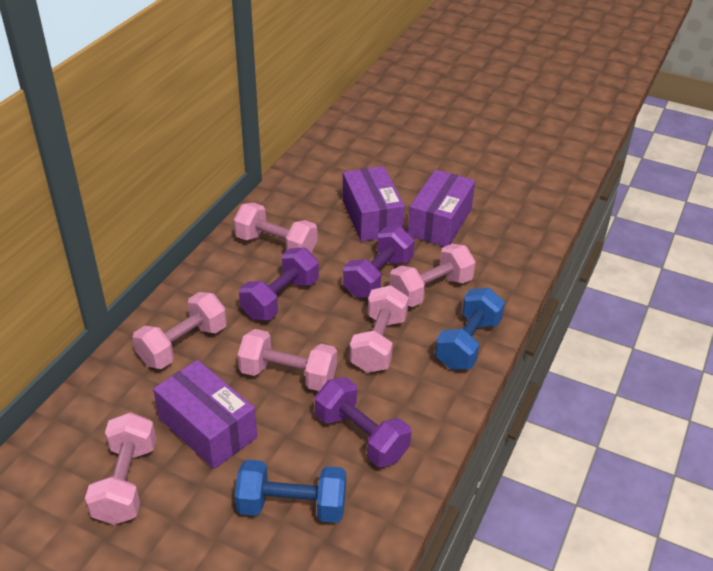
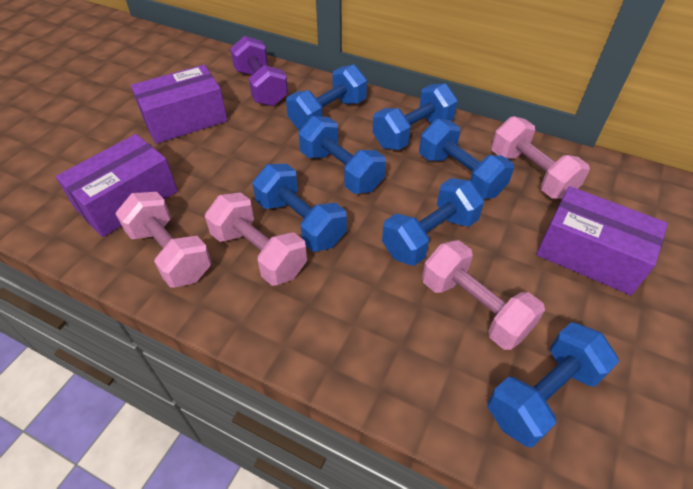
blue dumbbell: 2 -> 7
pink dumbbell: 6 -> 4
purple dumbbell: 3 -> 1

